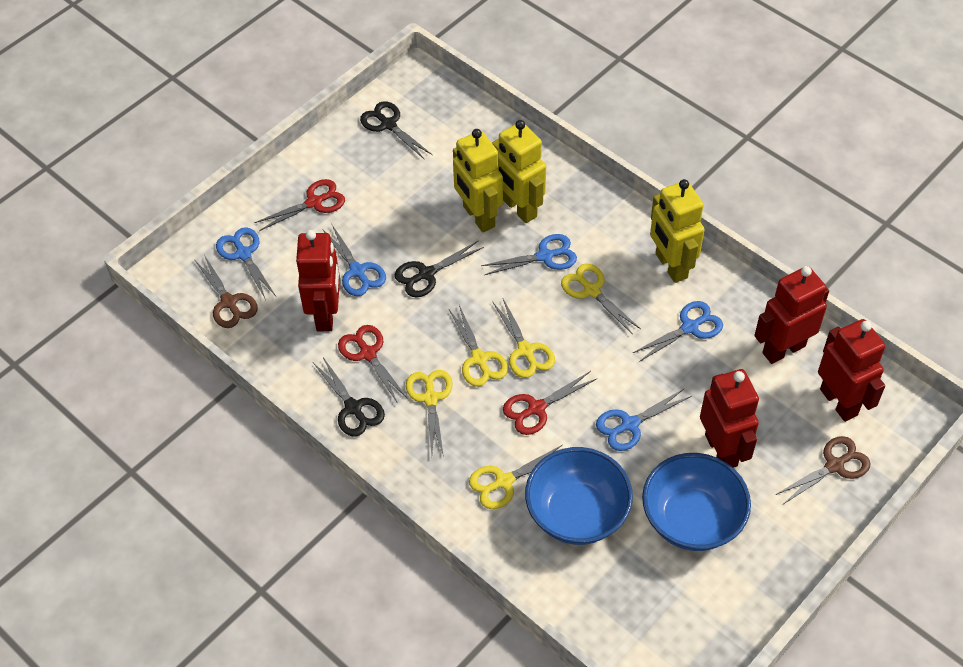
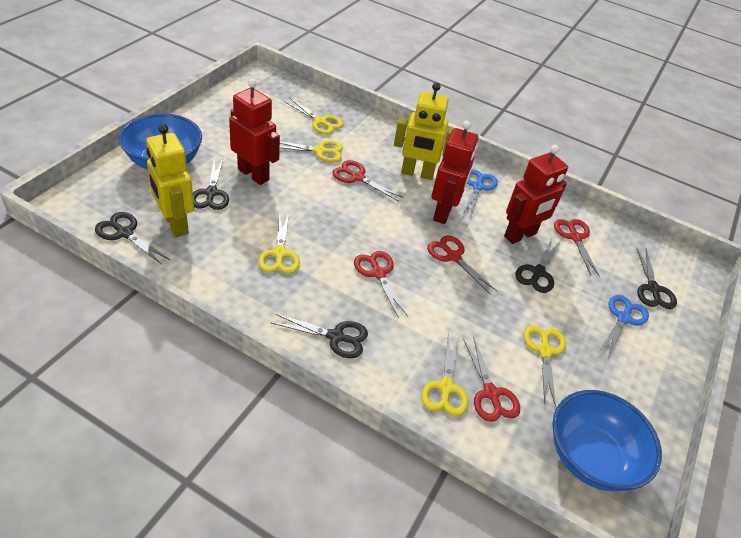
black scissors: 3 -> 5
blue scissors: 5 -> 2
brown scissors: 2 -> 0
red robot: 4 -> 3
red scissors: 3 -> 5
yellow robot: 3 -> 2

